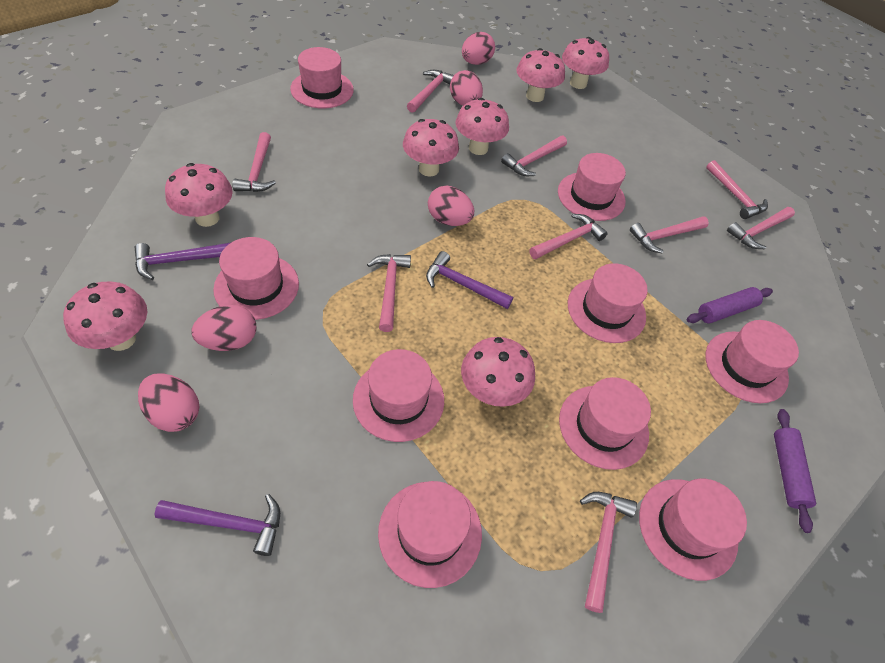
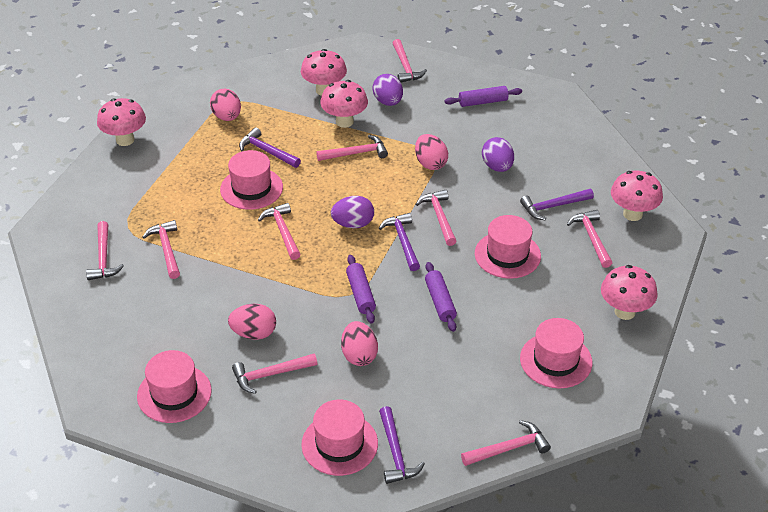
pink egg: 5 -> 4
pink hat: 9 -> 5
pink mushroom: 7 -> 5
purple egg: 0 -> 3
purple hammer: 3 -> 4
purple rolling pin: 2 -> 3

